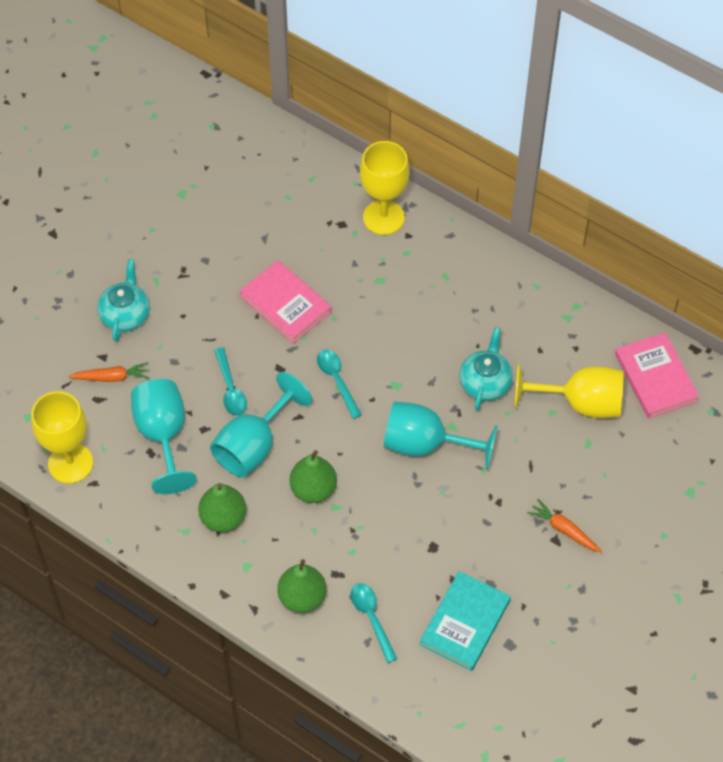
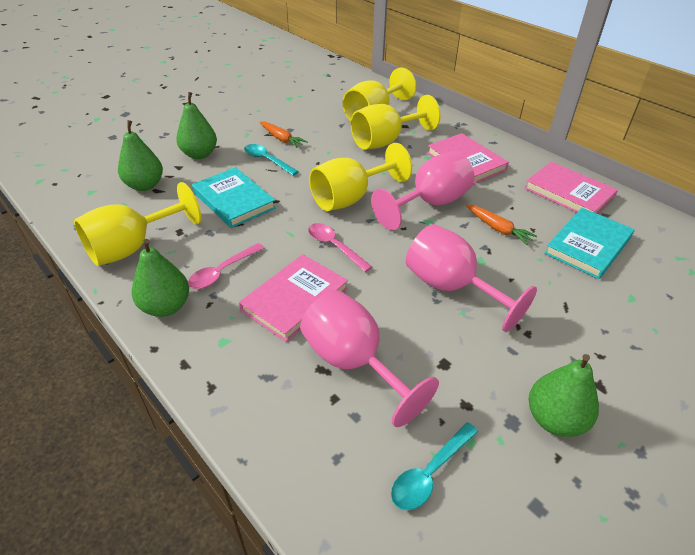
green pear: 3 -> 4
pink book: 2 -> 3
pink goblet: 0 -> 3
pink spoon: 0 -> 2
turquoise book: 1 -> 2
turquoise goblet: 3 -> 0
turquoise spoon: 3 -> 2
turquoise teapot: 2 -> 0
yellow goblet: 3 -> 4

